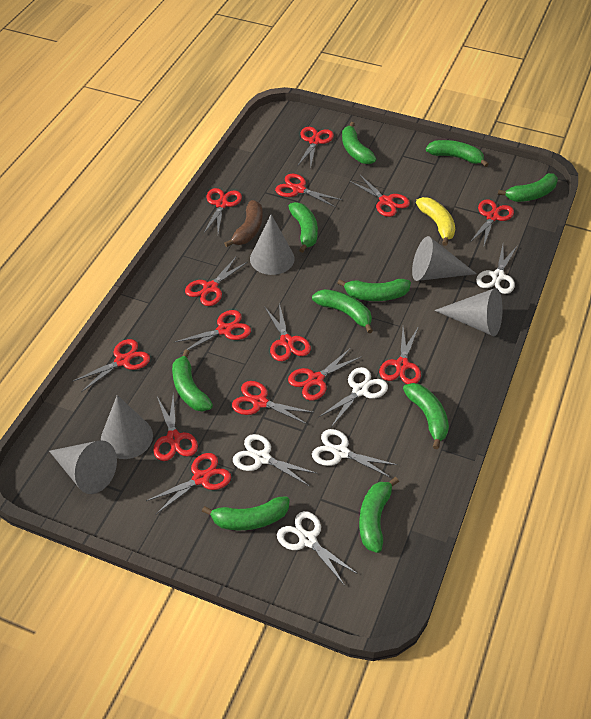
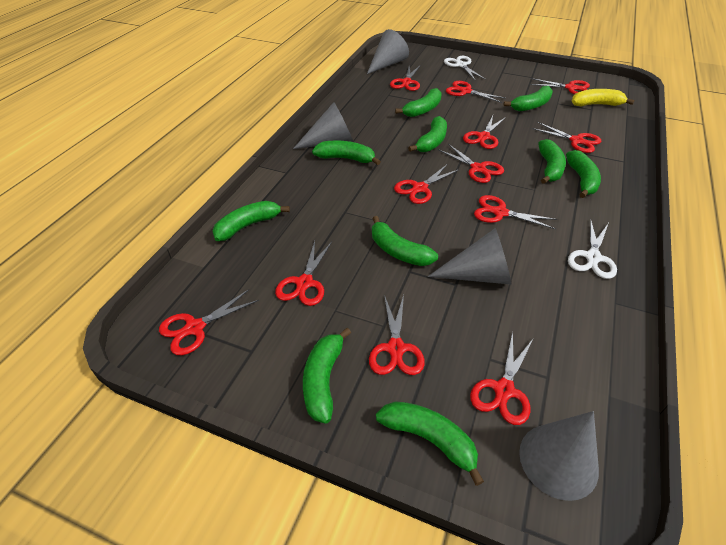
brown banana: 1 -> 0
grey cone: 5 -> 4
red scissors: 14 -> 12
white scissors: 5 -> 2

